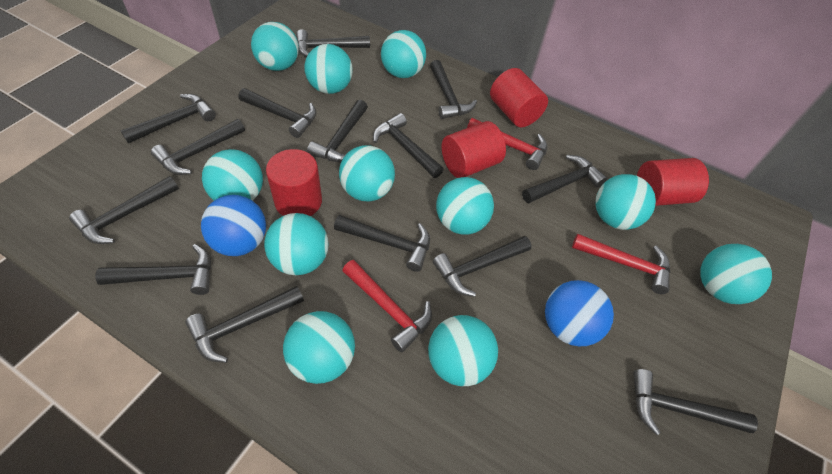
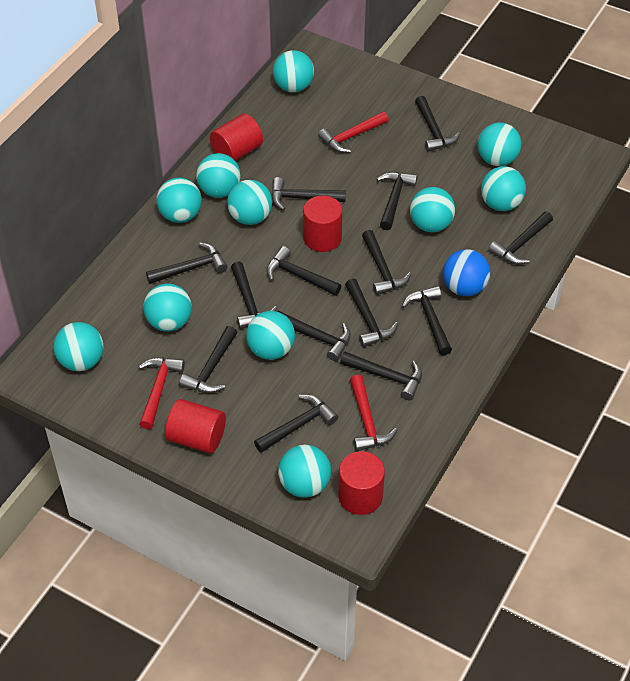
blue ball: 2 -> 1

